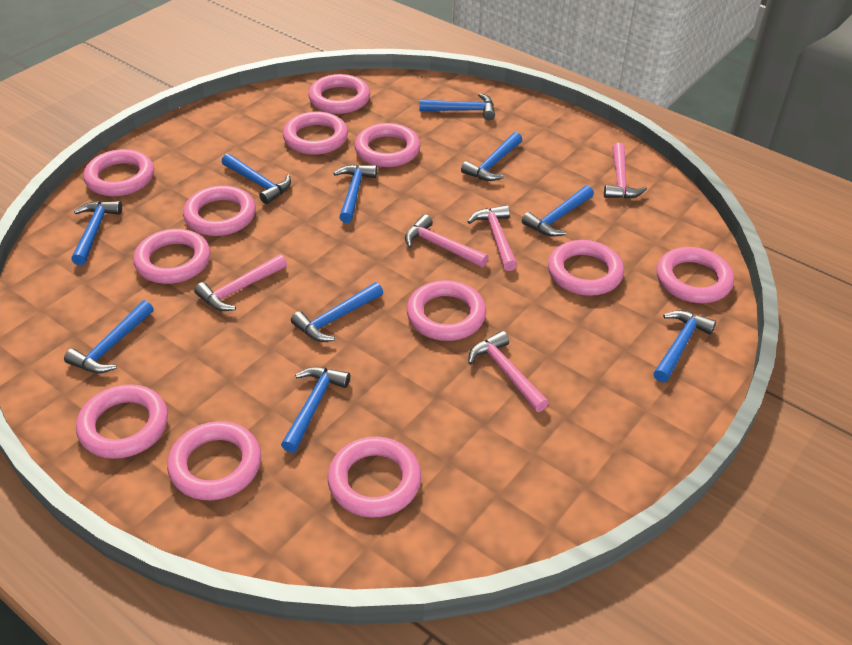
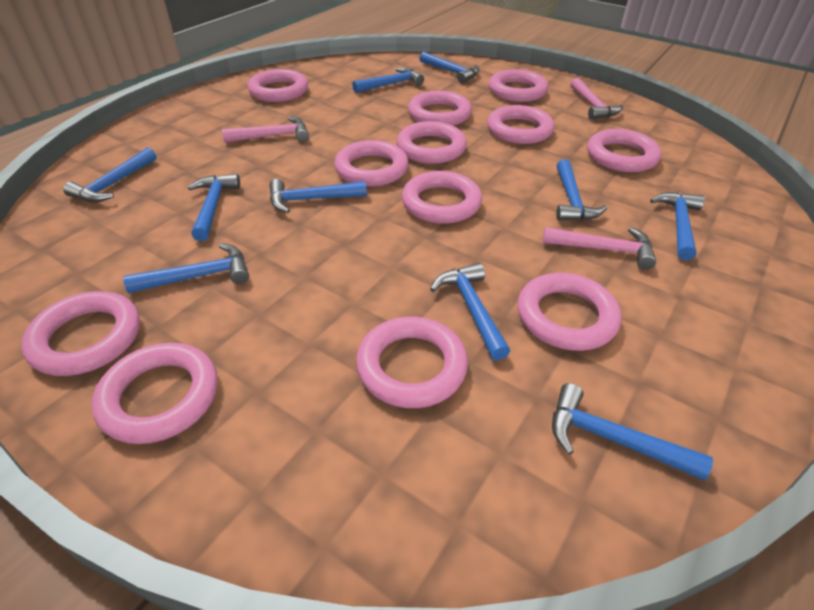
pink hammer: 5 -> 3

